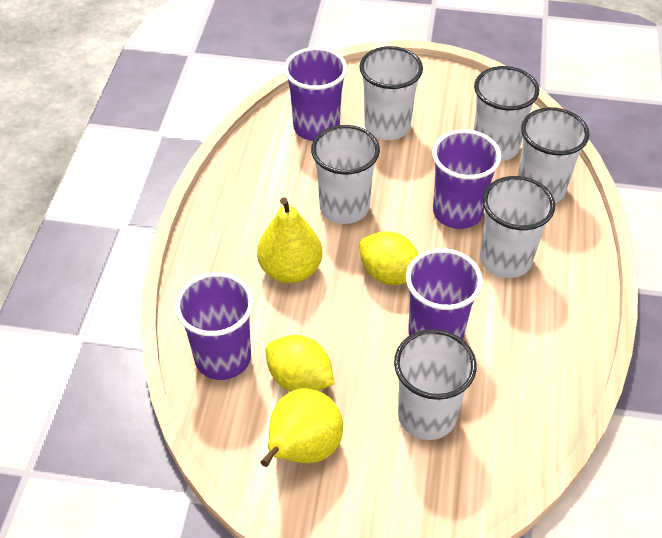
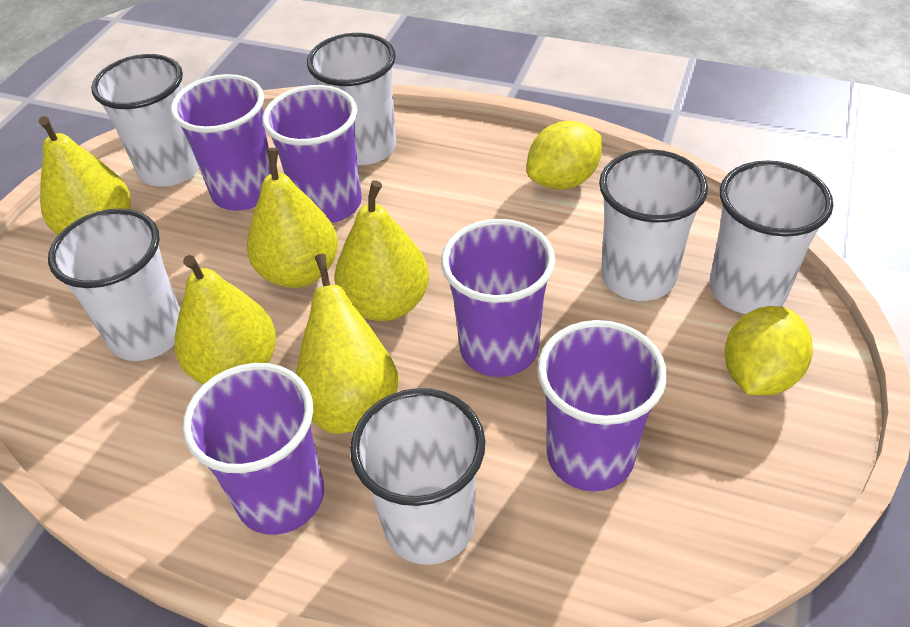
purple cup: 4 -> 5
yellow pear: 2 -> 5

